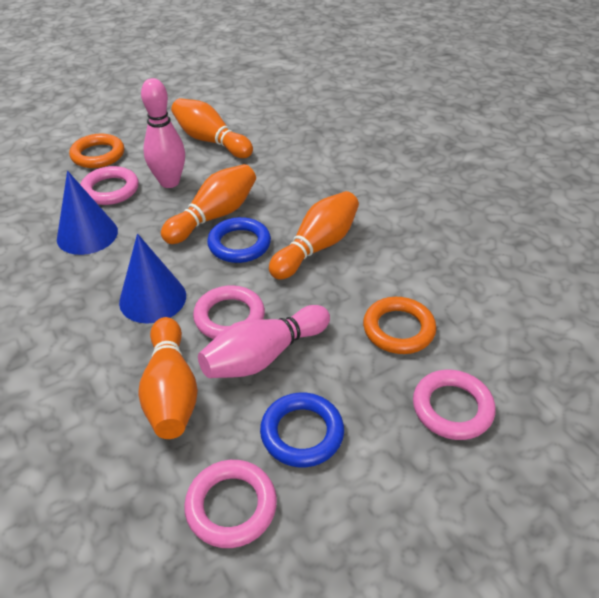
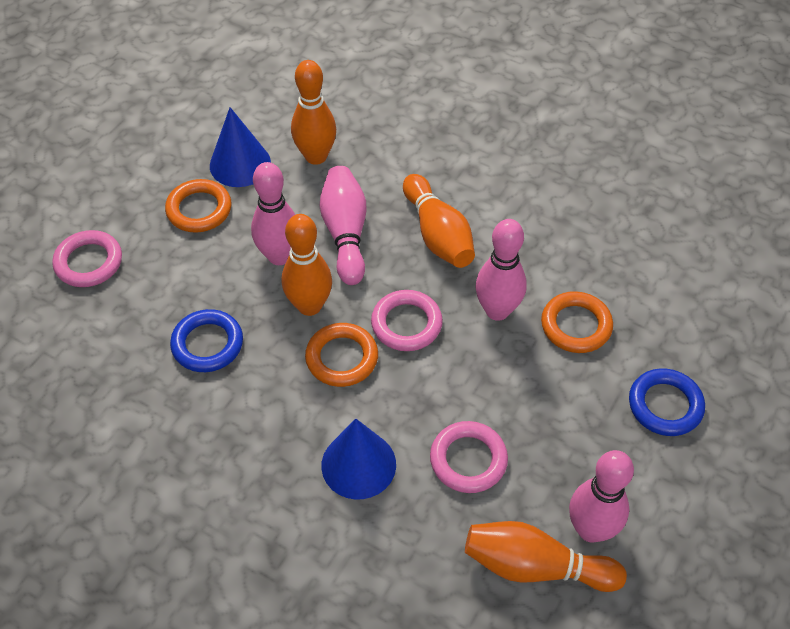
orange ring: 2 -> 3
pink bowling pin: 2 -> 4
pink ring: 4 -> 3

